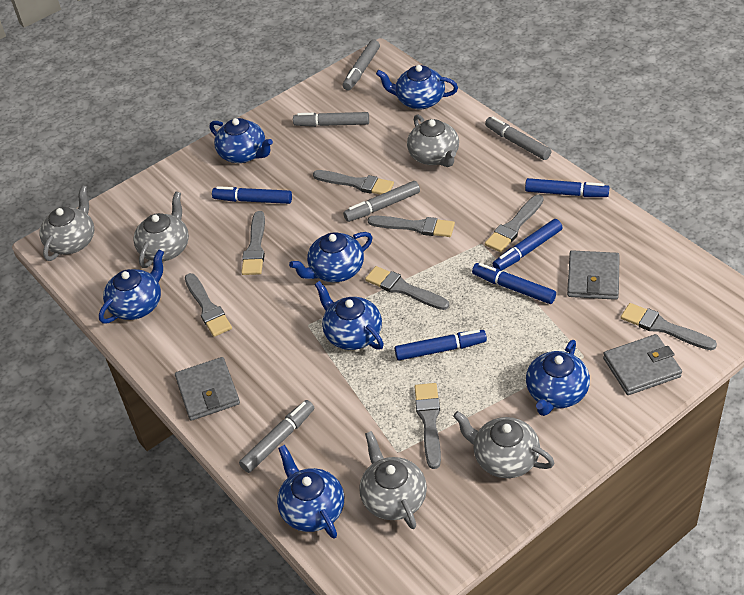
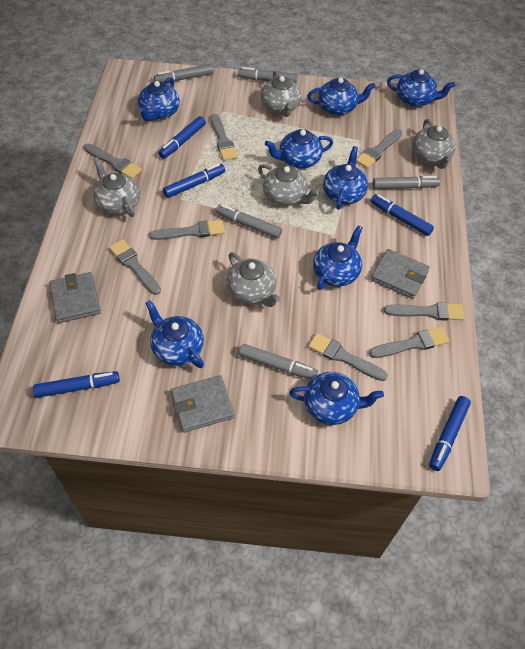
blue teapot: 7 -> 8

